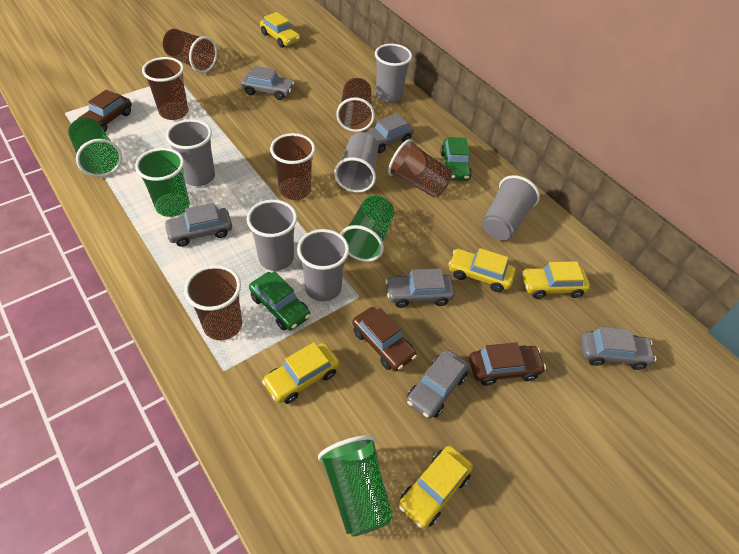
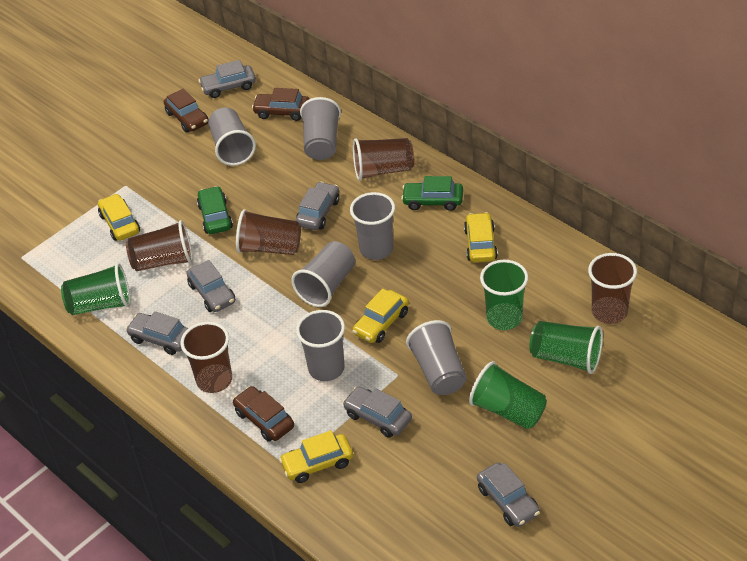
brown cup: 6 -> 5
yellow car: 5 -> 4

